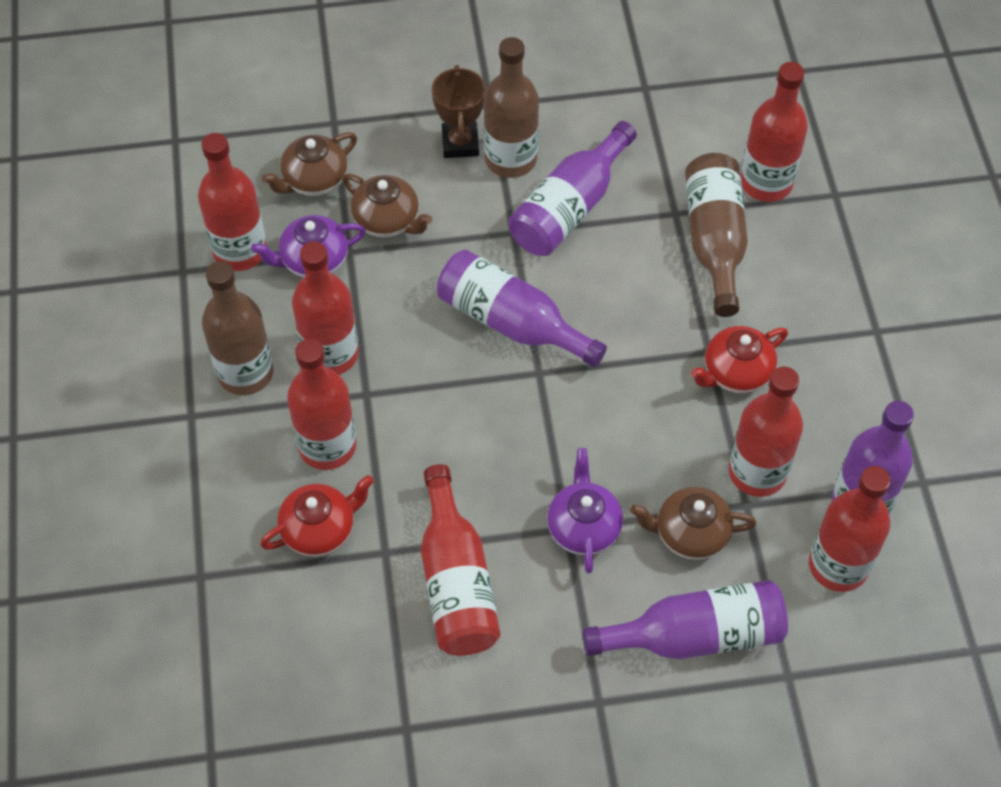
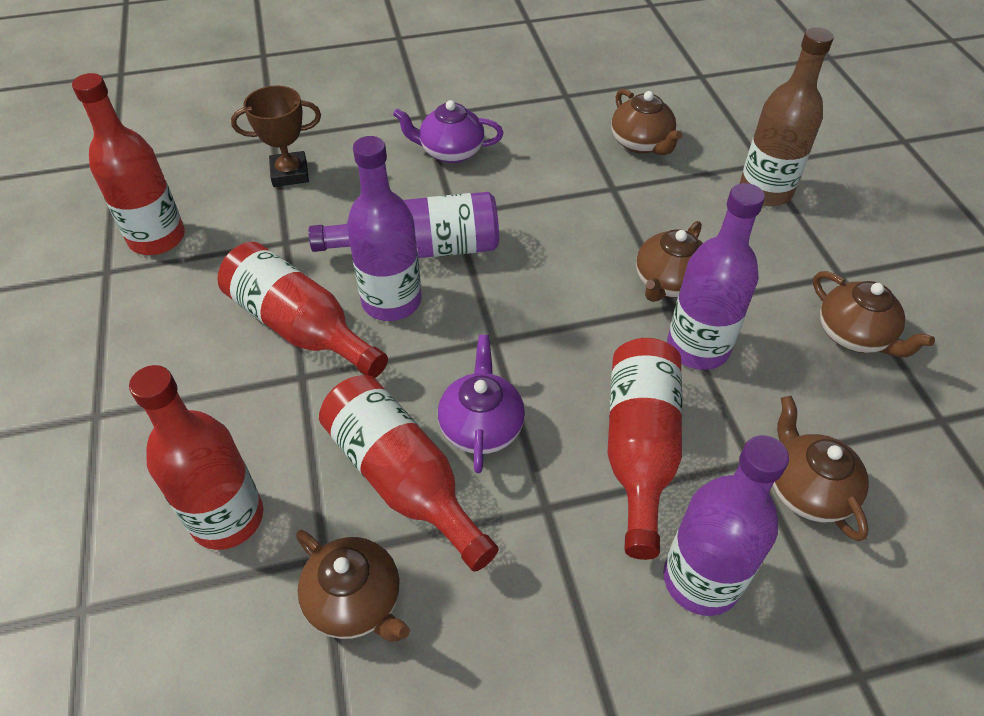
brown bottle: 3 -> 1
brown teapot: 3 -> 5
red bottle: 7 -> 5
red teapot: 2 -> 0

